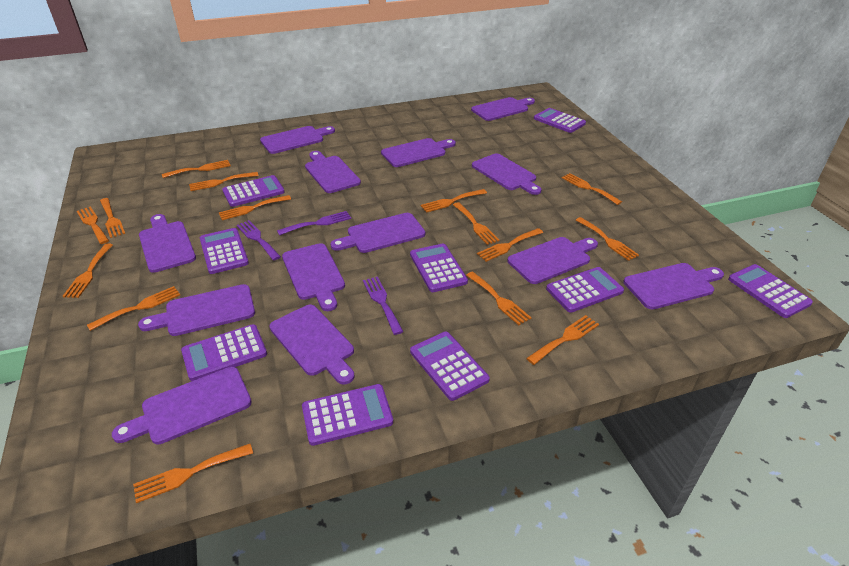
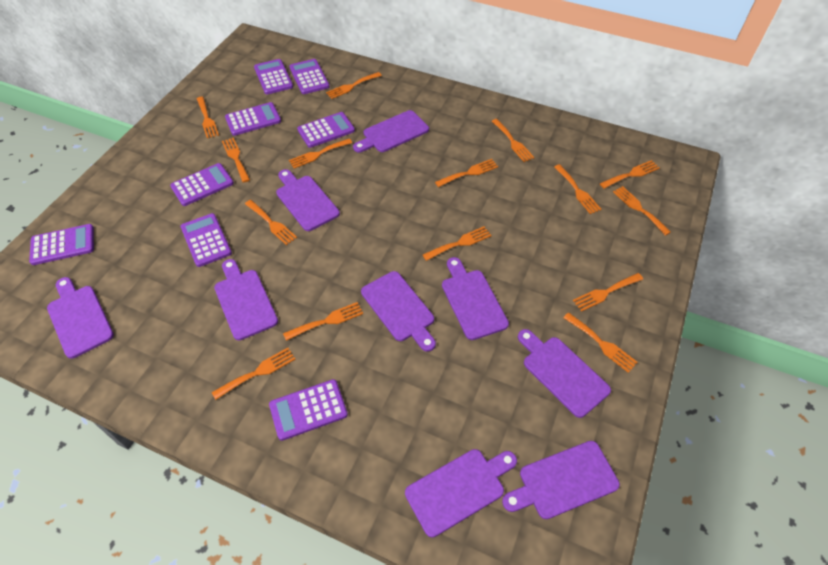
purple calculator: 9 -> 8
purple cutting board: 13 -> 9
purple fork: 3 -> 0

